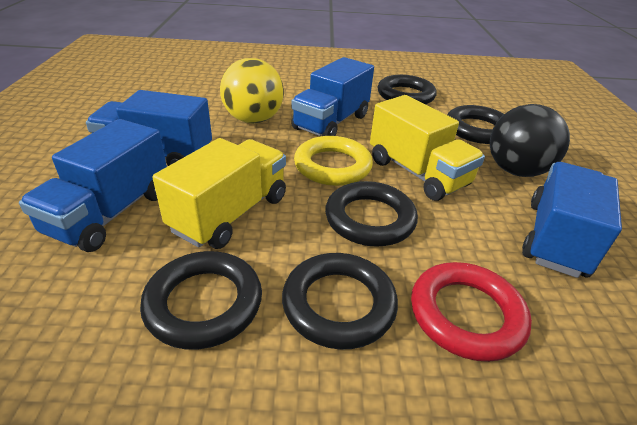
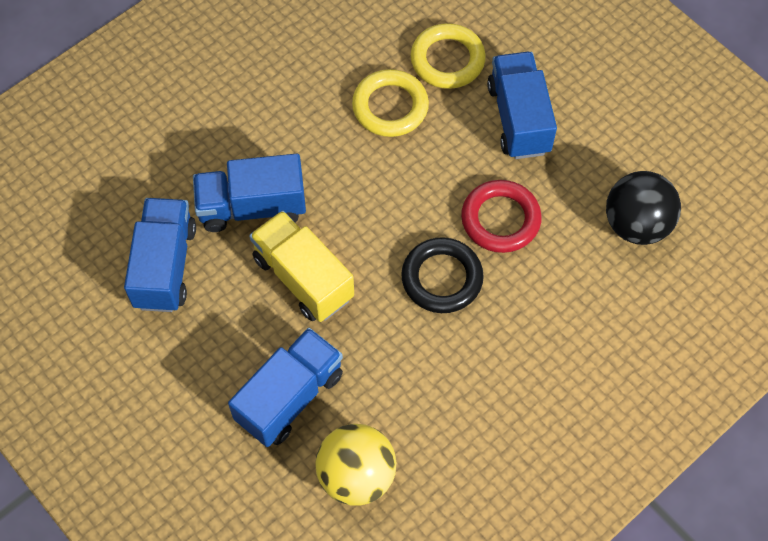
black ring: 5 -> 1
yellow ring: 1 -> 2
yellow truck: 2 -> 1

